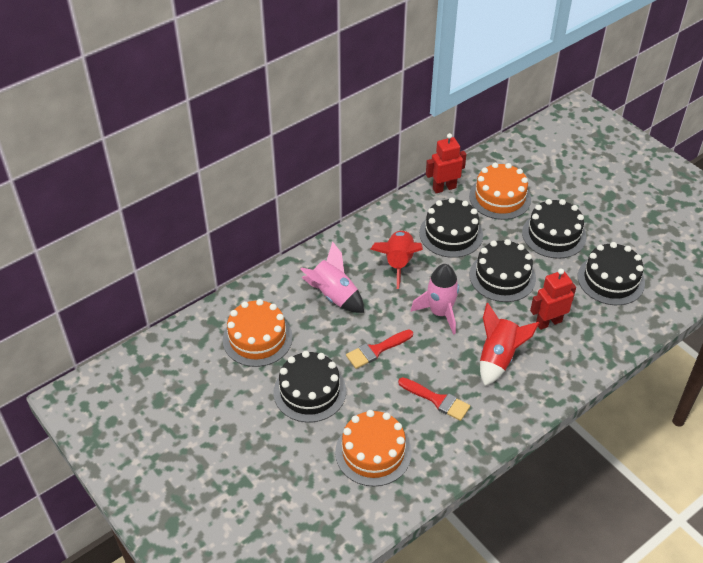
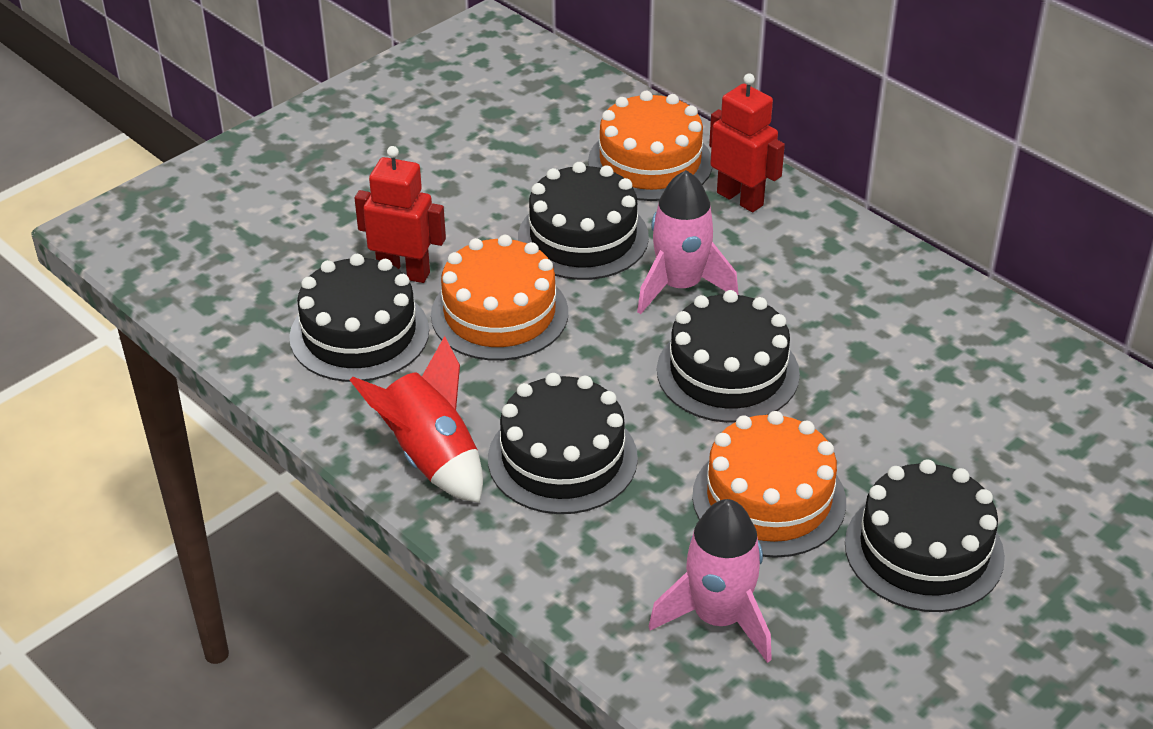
red brush: 2 -> 0
red rocket: 2 -> 1

